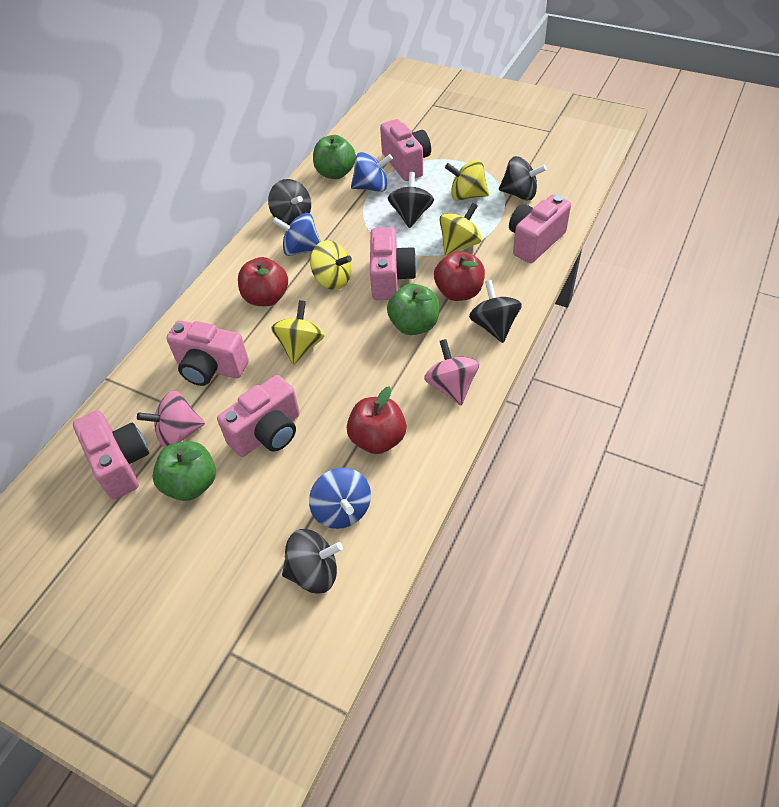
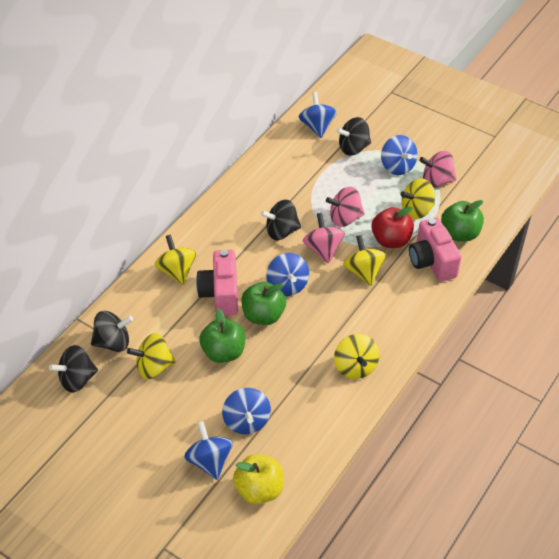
black spinning top: 5 -> 4
blue spinning top: 3 -> 5
pink camera: 6 -> 2
pink spinning top: 2 -> 3
red apple: 3 -> 1
yellow apple: 0 -> 1
yellow spinning top: 4 -> 5

